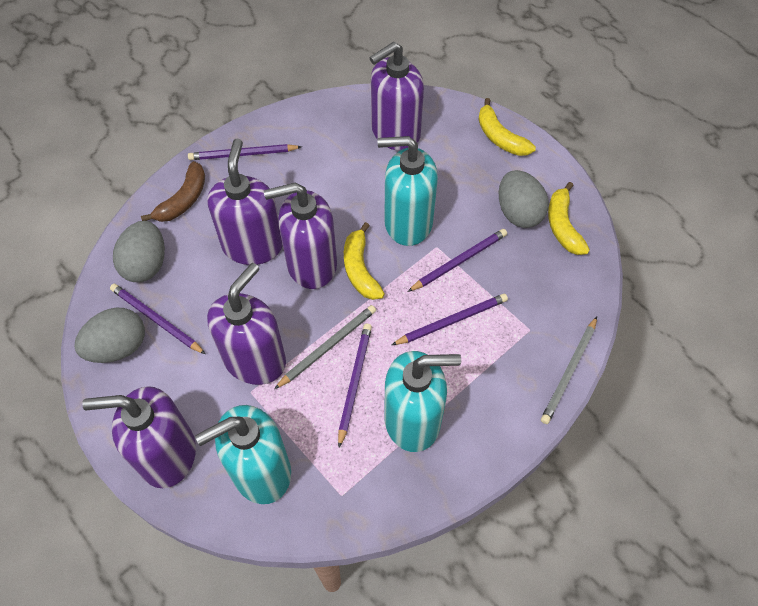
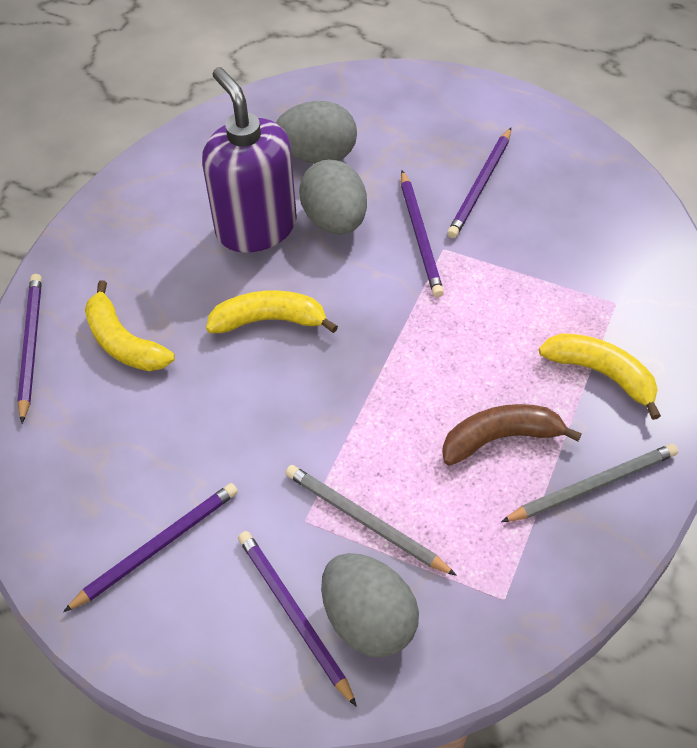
purple soap dispenser: 5 -> 1
turquoise soap dispenser: 3 -> 0

